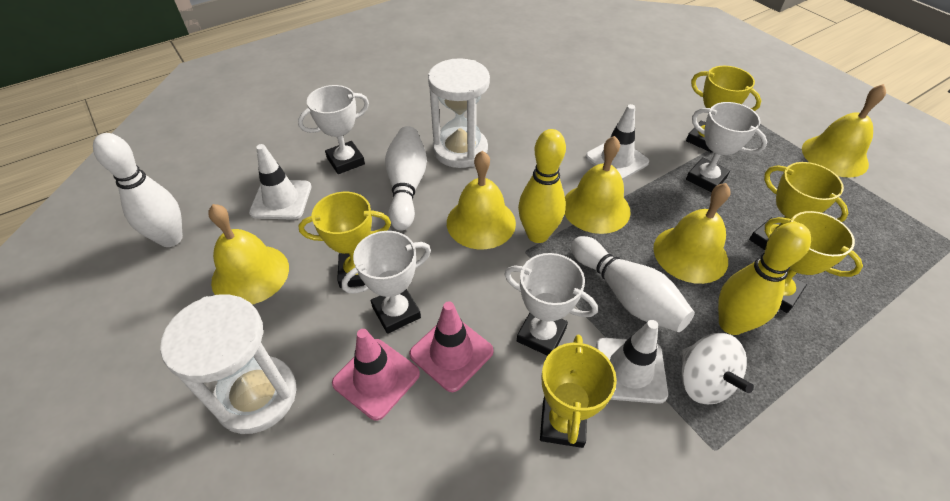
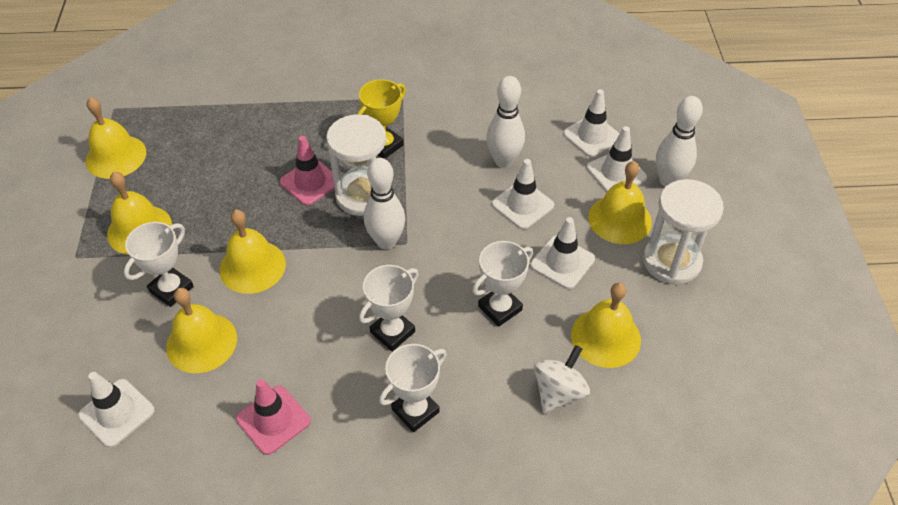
white traffic cone: 3 -> 5
yellow bell: 5 -> 6
yellow bowling pin: 2 -> 0
yellow trophy: 5 -> 1

